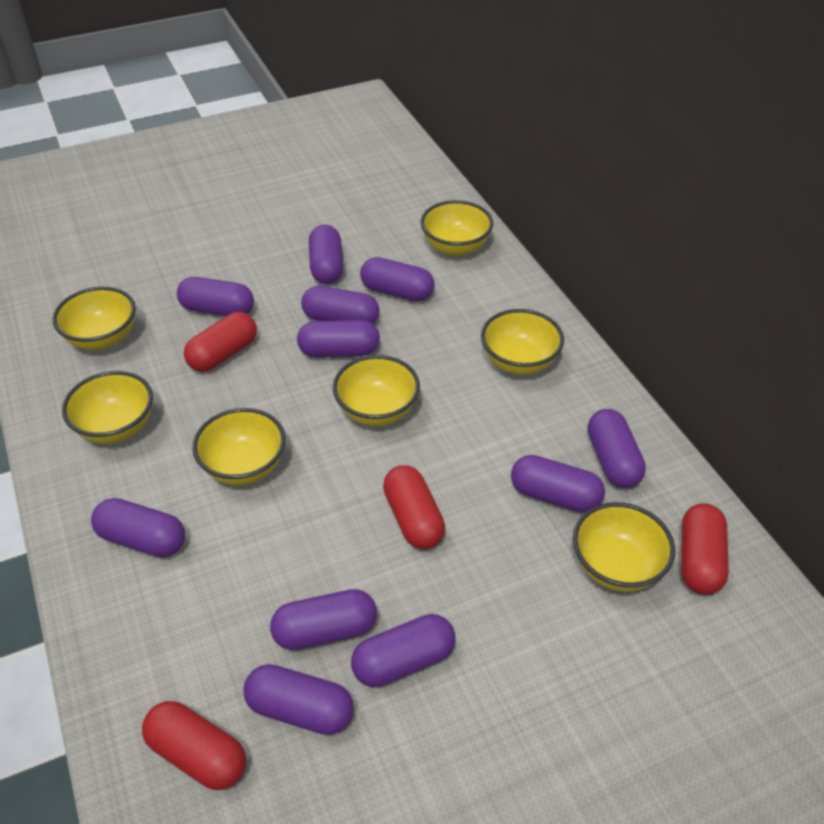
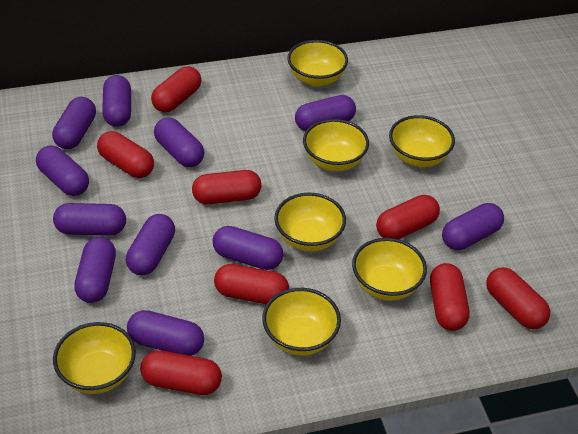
red capsule: 4 -> 8

